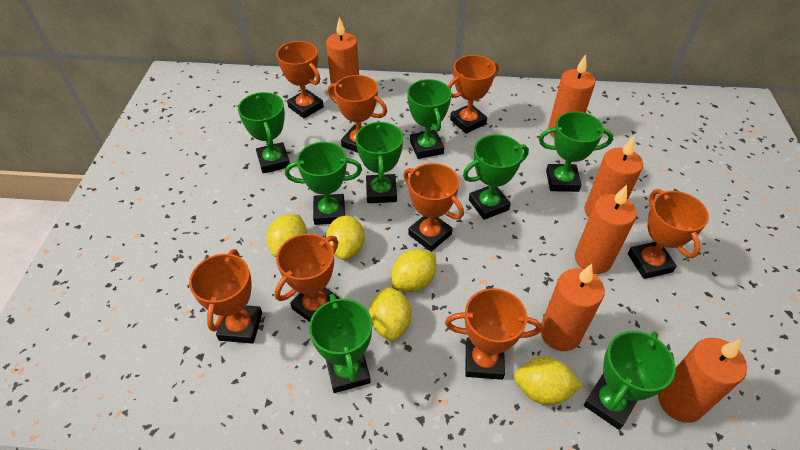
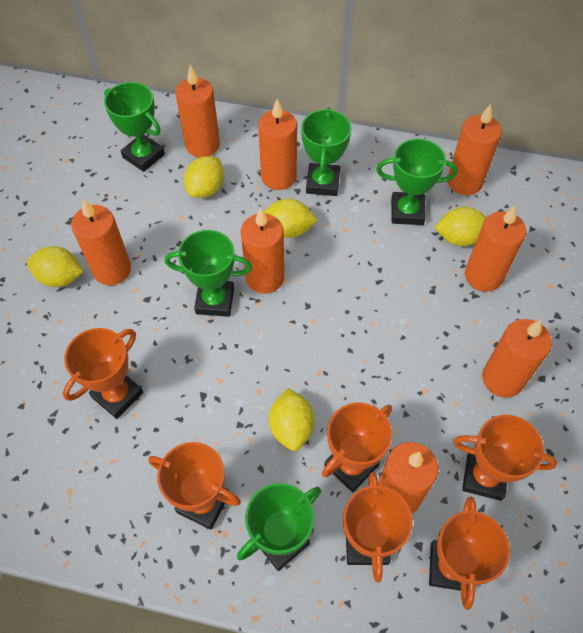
green trophy: 8 -> 5
orange candle: 6 -> 8
orange trophy: 8 -> 6

